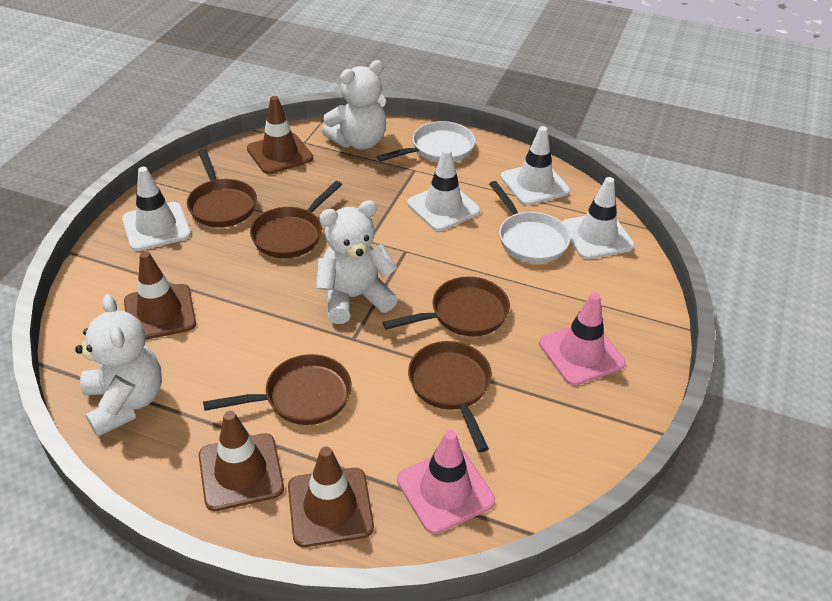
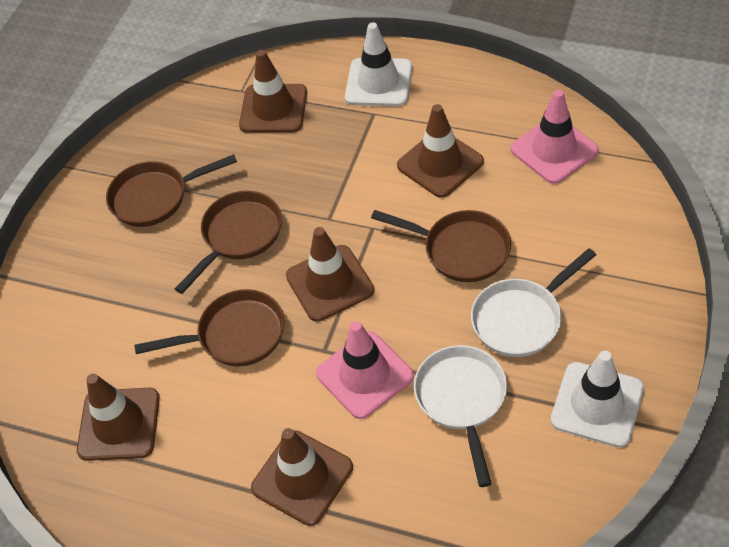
brown pan: 5 -> 4
brown traffic cone: 4 -> 5
white teddy bear: 3 -> 0
white traffic cone: 4 -> 2

